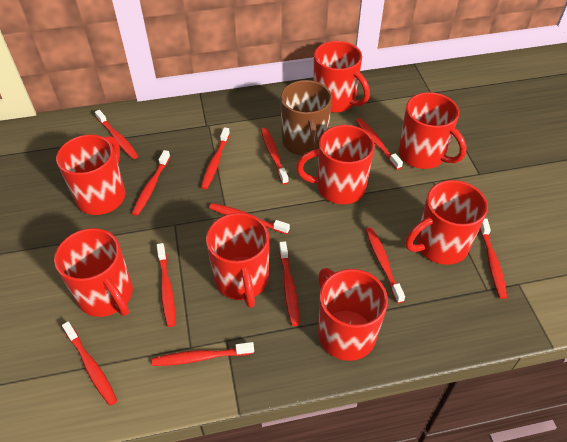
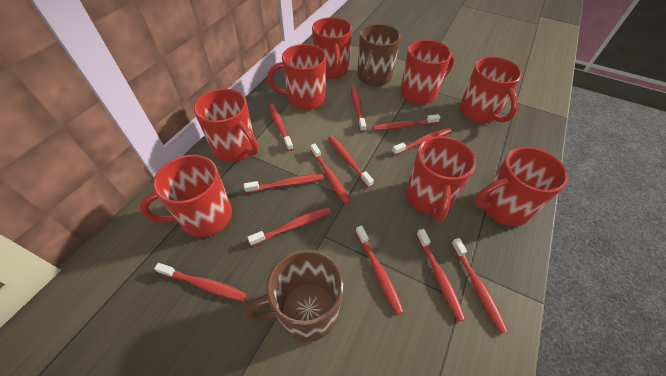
brown mug: 1 -> 2

